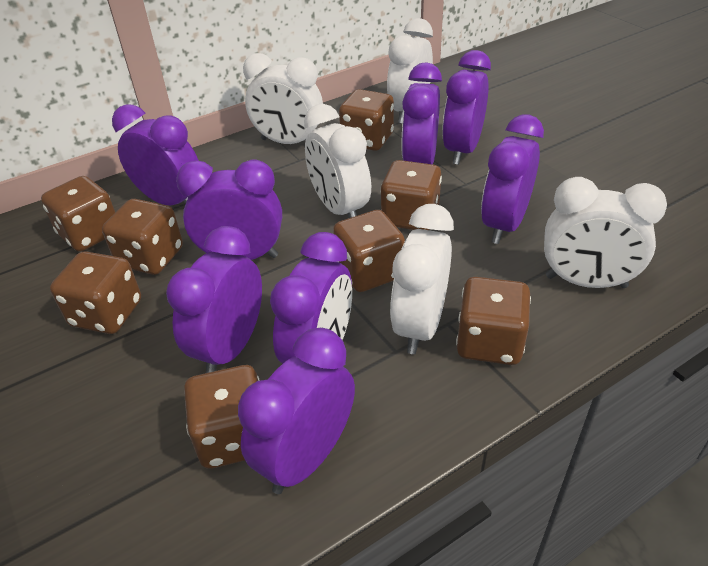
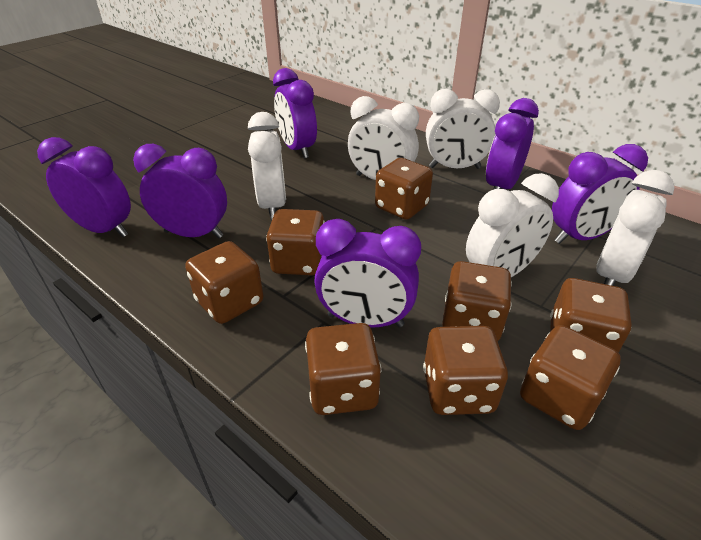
purple clock: 8 -> 6

